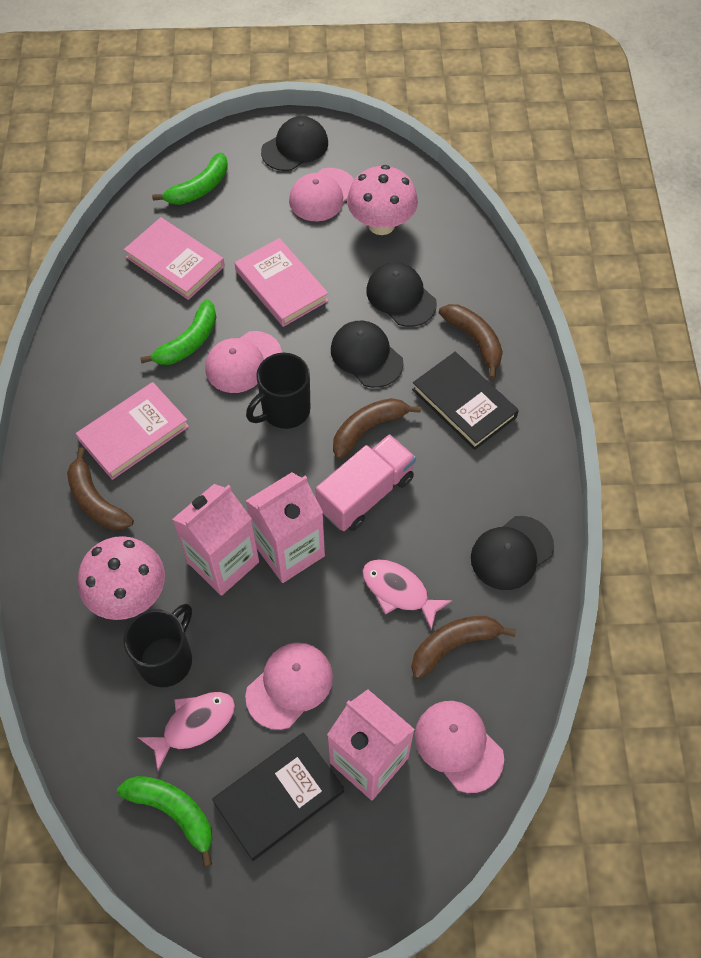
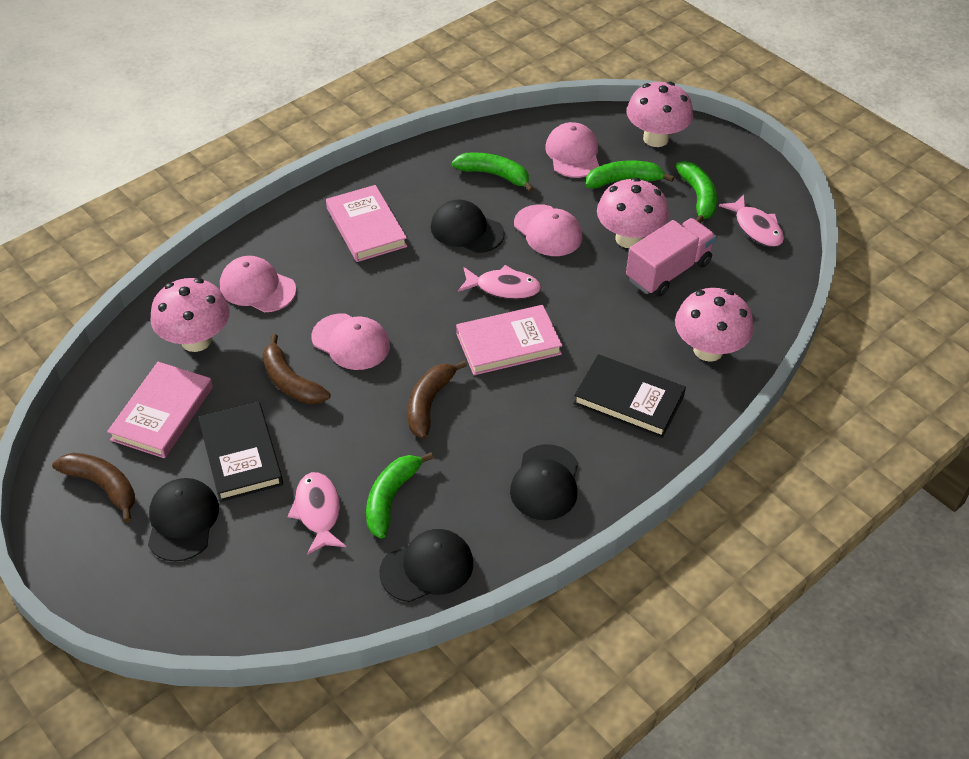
black mug: 2 -> 0
brown banana: 4 -> 3
green banana: 3 -> 4
pink carton: 3 -> 0
pink fish: 2 -> 3
pink mushroom: 2 -> 4

